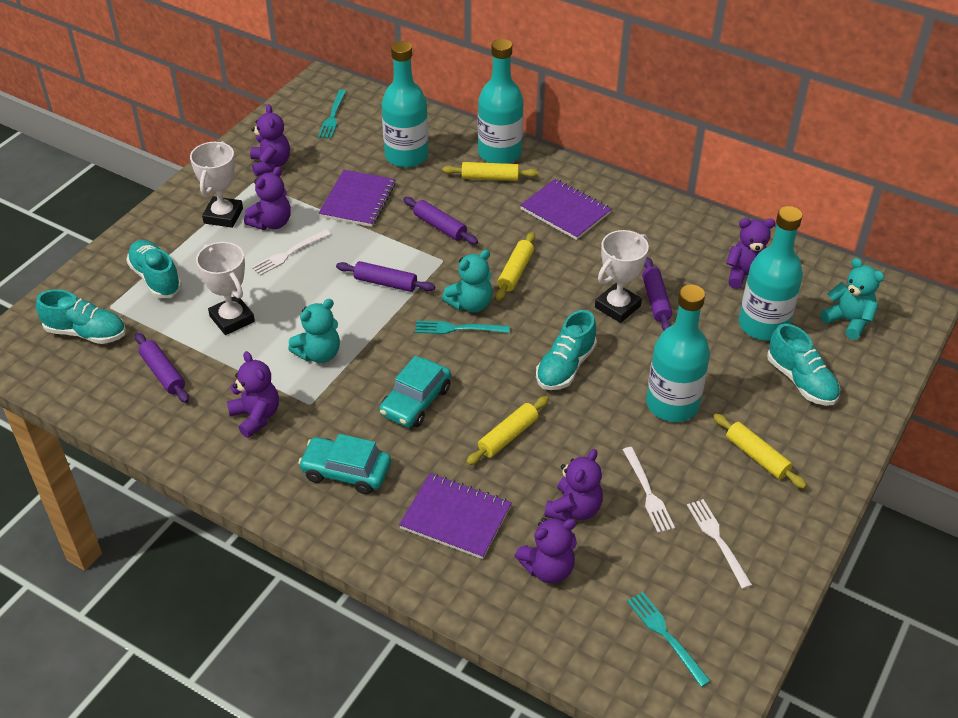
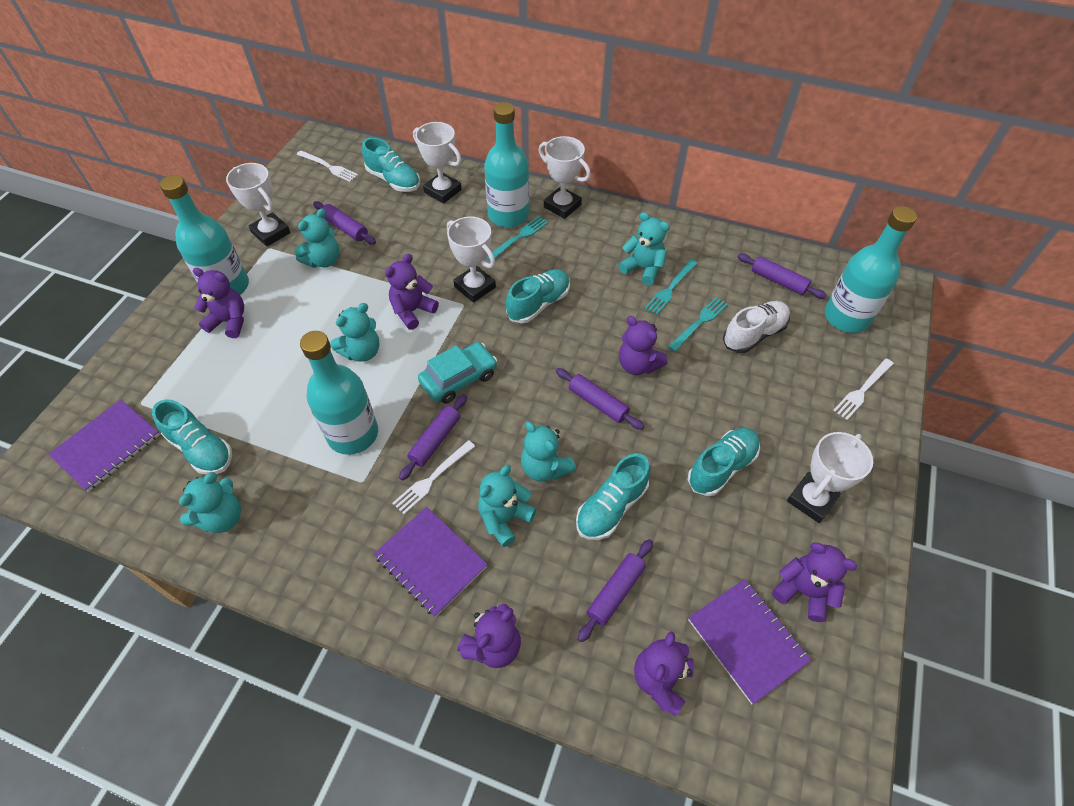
purple rolling pin: 4 -> 5
turquoise car: 2 -> 1
turquoise shoe: 4 -> 5
turquoise teddy bear: 3 -> 6
white shoe: 0 -> 1
white trophy: 3 -> 5
yellow rolling pin: 4 -> 0

